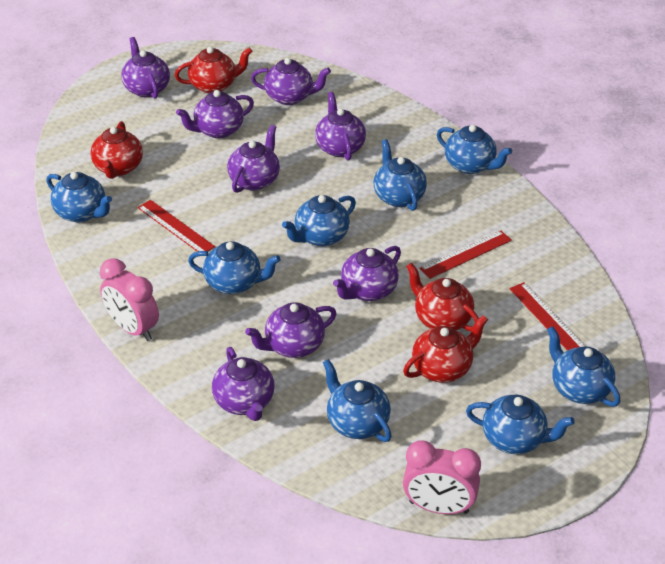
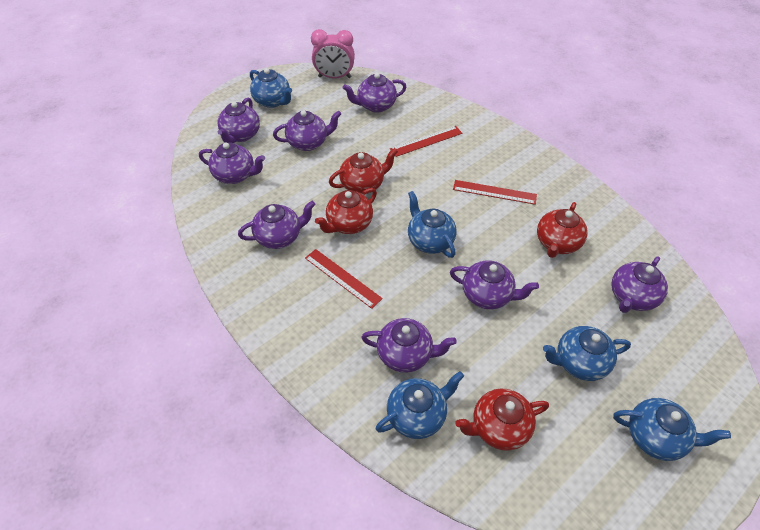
blue teapot: 8 -> 5
pink clock: 2 -> 1

